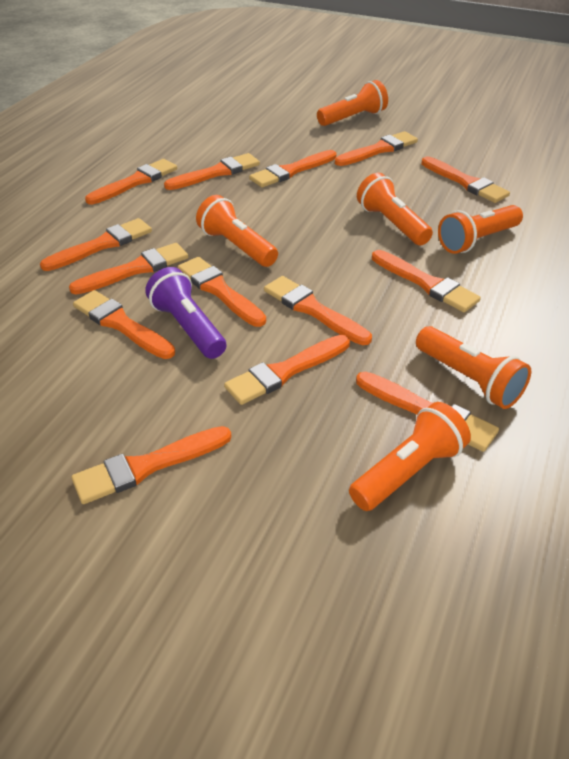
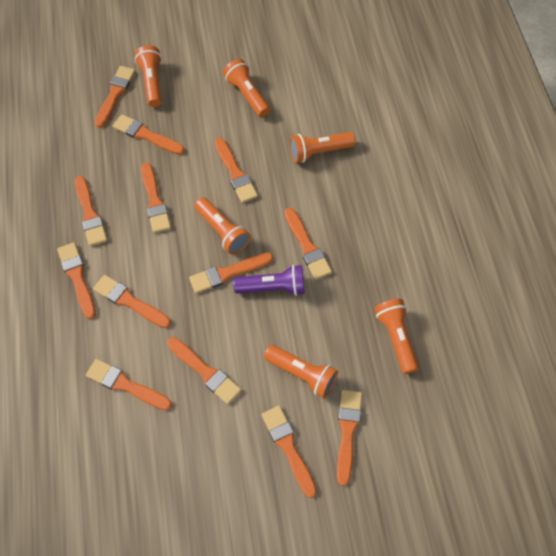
orange brush: 14 -> 13

